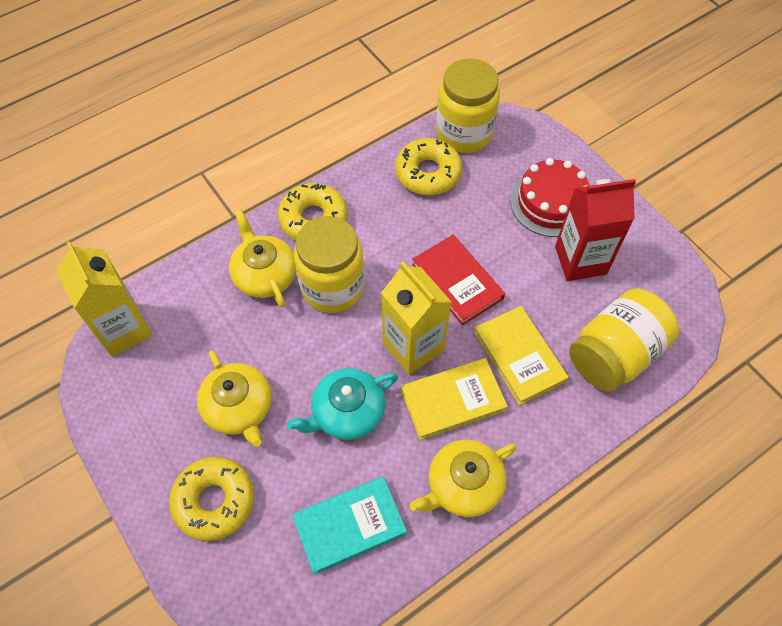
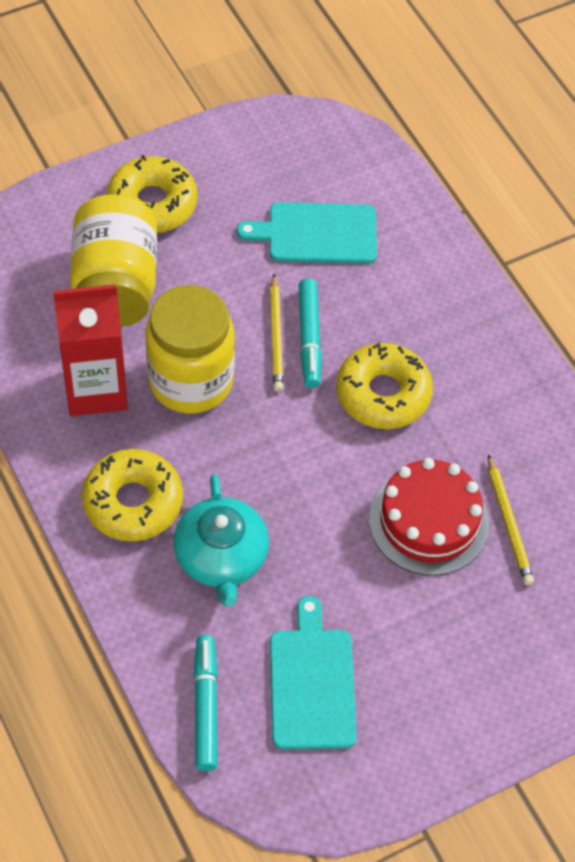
red book: 1 -> 0
turquoise book: 1 -> 0
turquoise cutting board: 0 -> 2
turquoise marker: 0 -> 2
yellow book: 2 -> 0
yellow carton: 2 -> 0
yellow jar: 3 -> 2
yellow pencil: 0 -> 2
yellow teapot: 3 -> 0

